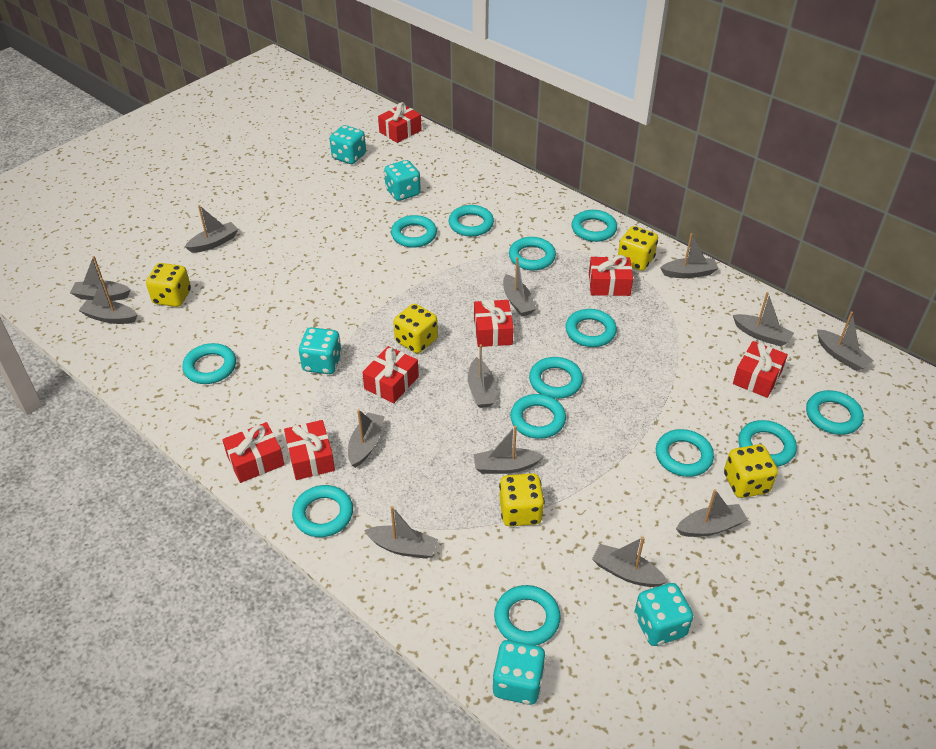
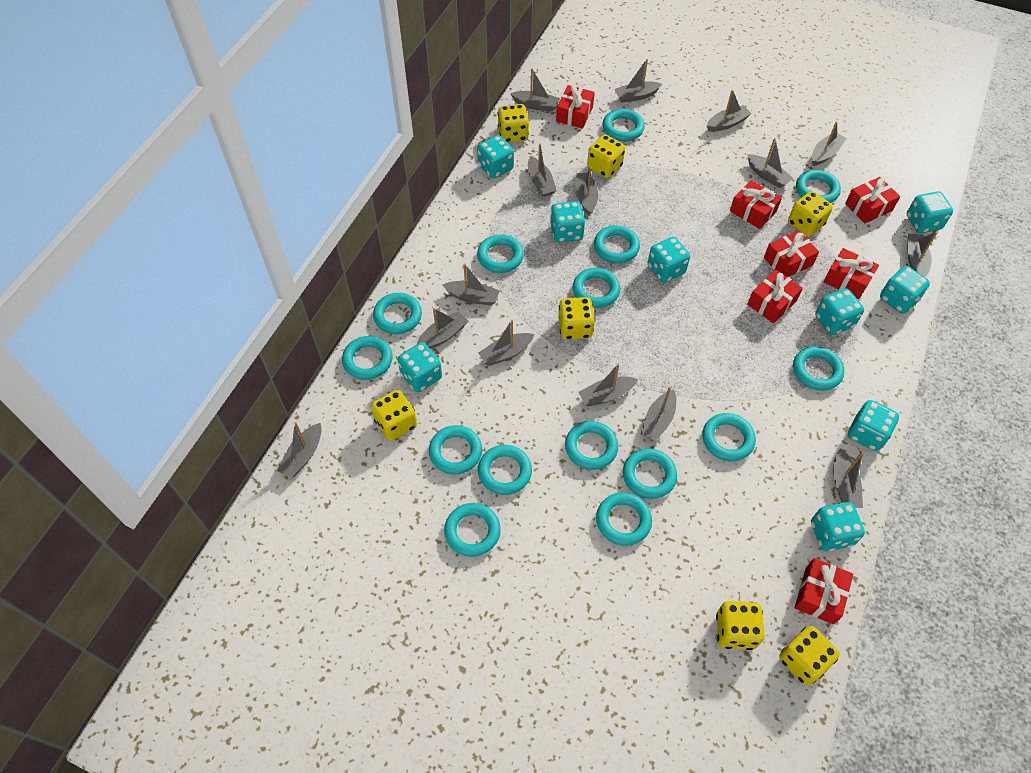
grey boat: 13 -> 15
turquoise dice: 5 -> 9
turquoise ring: 13 -> 15
yellow dice: 5 -> 7

